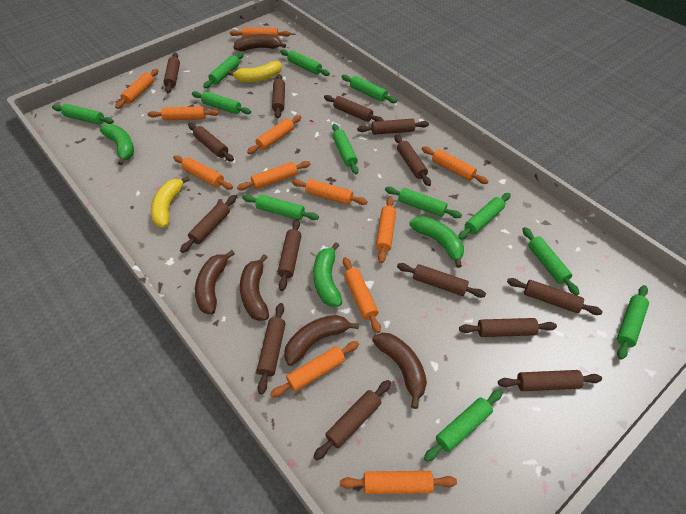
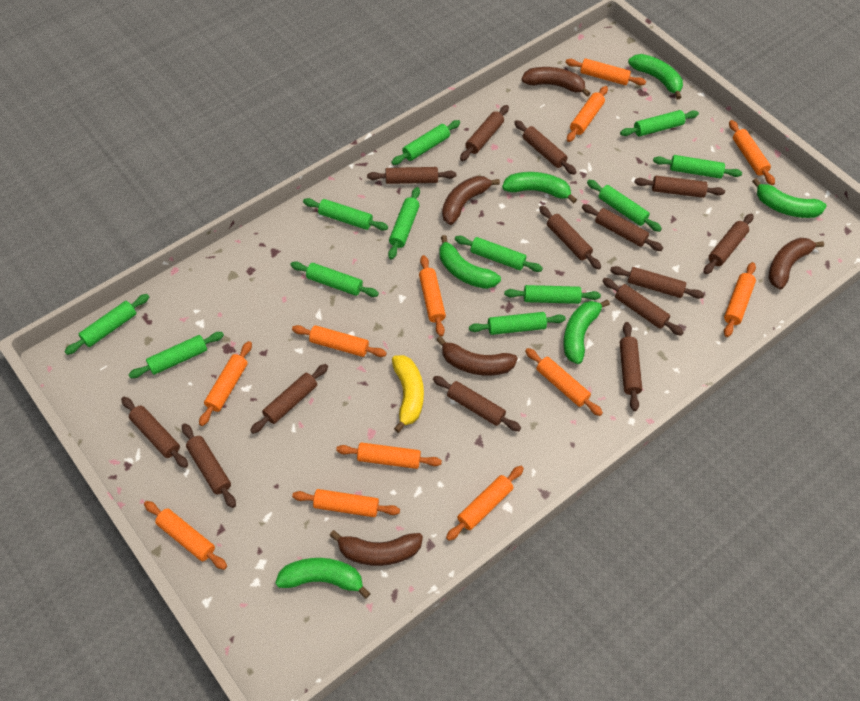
green banana: 3 -> 6
yellow banana: 2 -> 1

